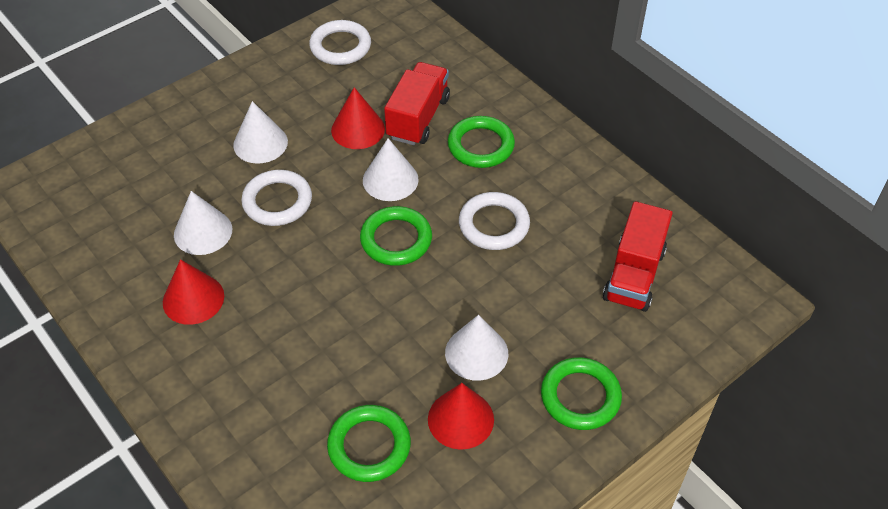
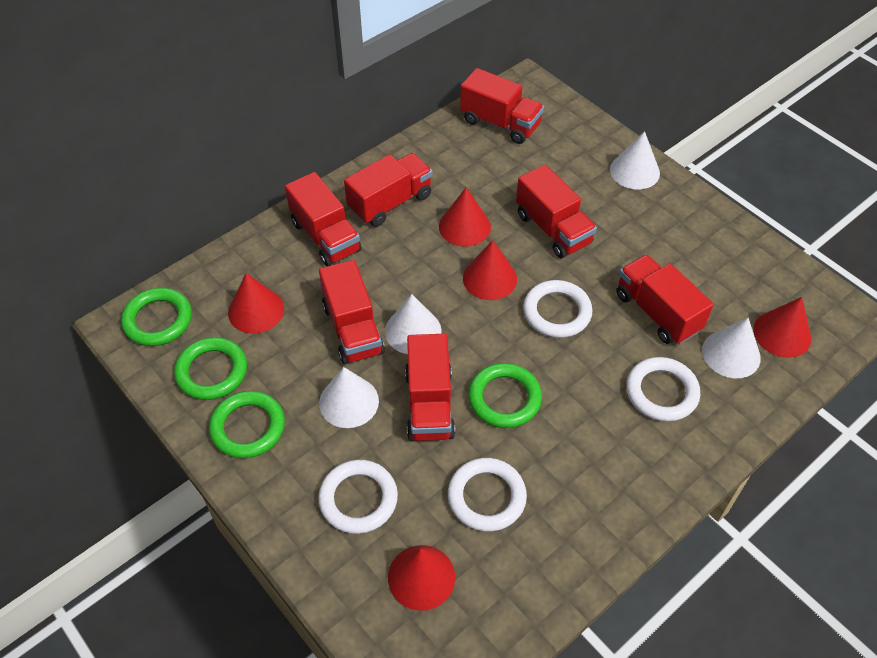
red cone: 3 -> 5
red truck: 2 -> 7
white ring: 3 -> 4

